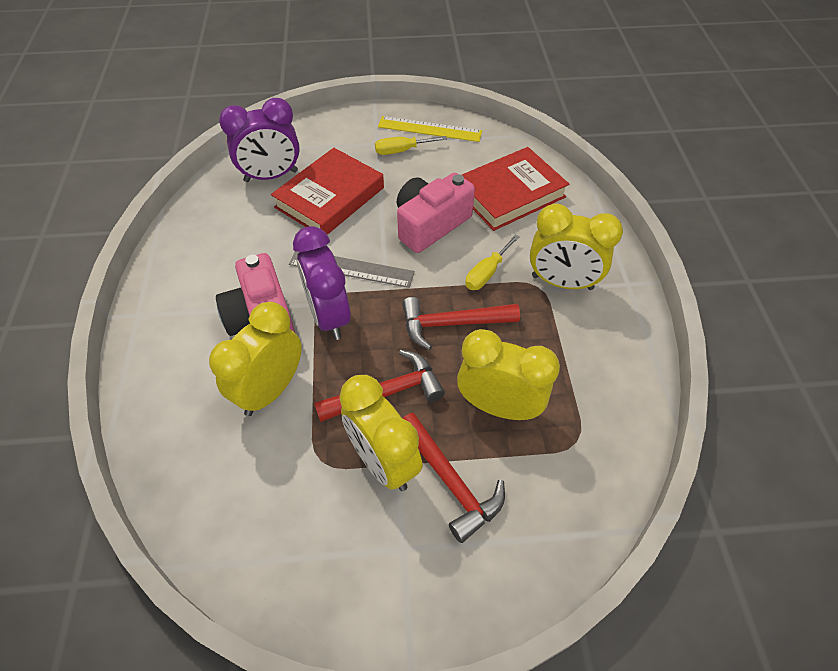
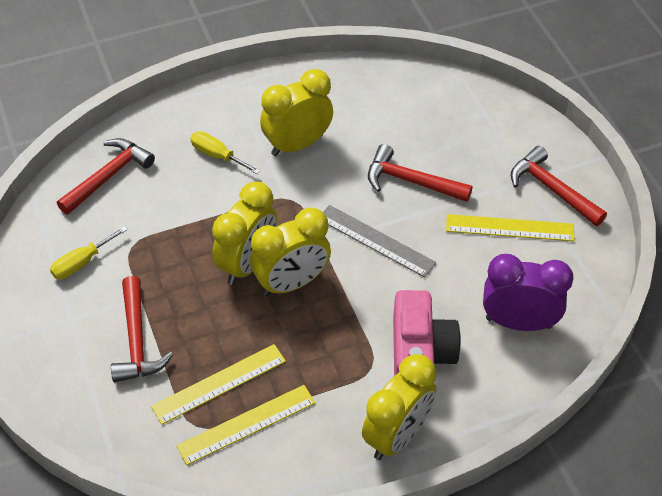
pink camera: 2 -> 1
purple clock: 2 -> 1
red book: 2 -> 0
red hammer: 3 -> 4
yellow ruler: 1 -> 3

